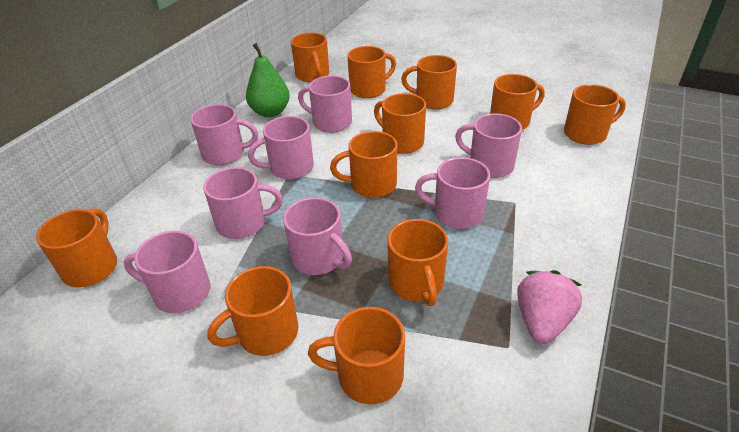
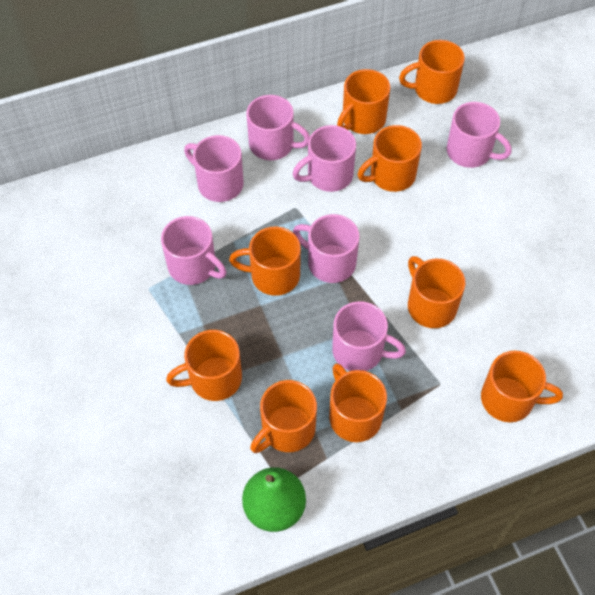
orange mug: 11 -> 9
pink mug: 8 -> 7
pink strawberry: 1 -> 0

